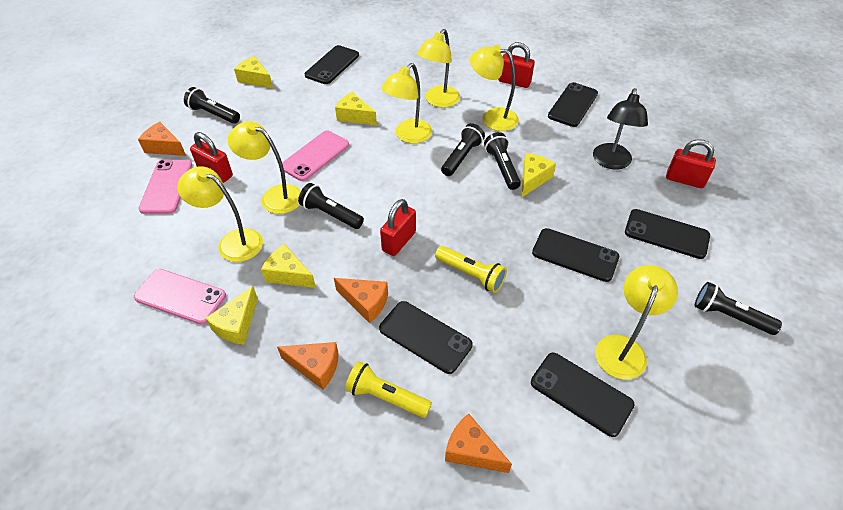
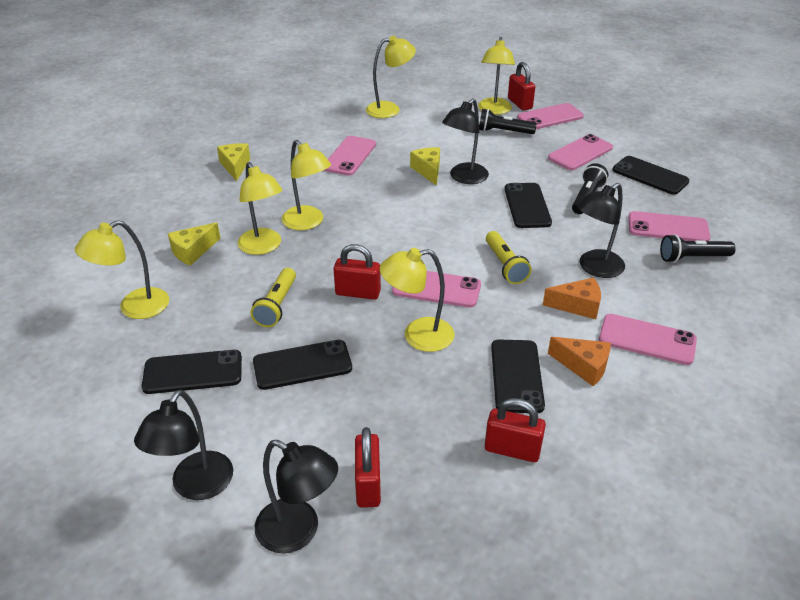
black flashlight: 5 -> 3
black lamp: 1 -> 4
black phone: 6 -> 5
orange cheese: 4 -> 2
pink phone: 3 -> 6
yellow cheese: 5 -> 3

